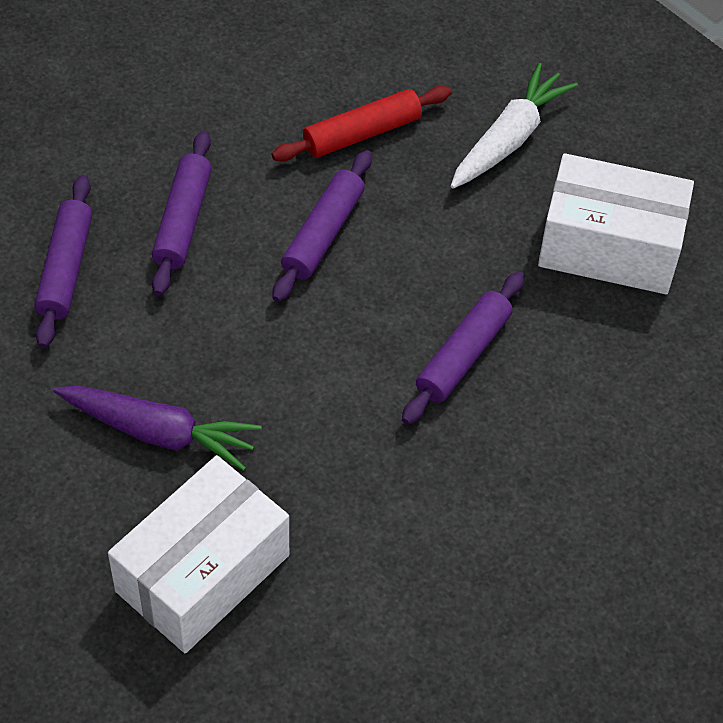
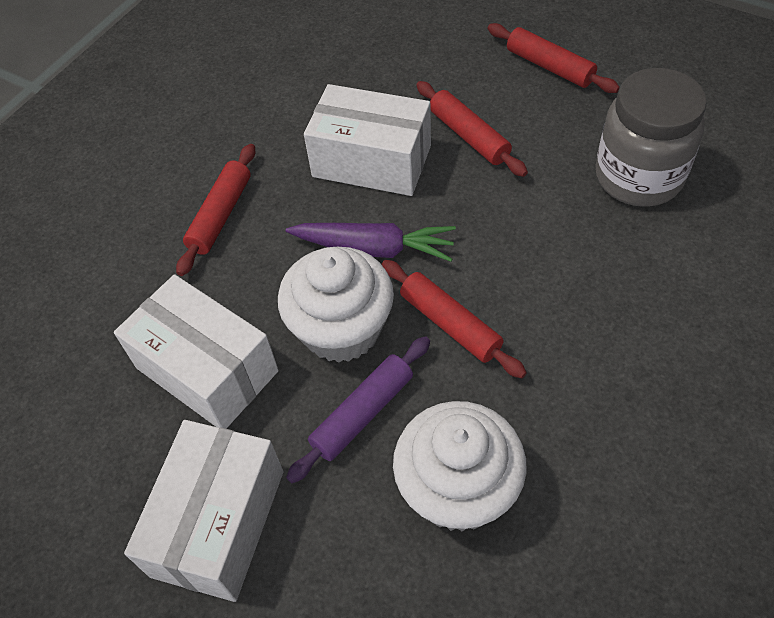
grey jar: 0 -> 1
purple rolling pin: 4 -> 1
red rolling pin: 1 -> 4
white box: 2 -> 3
white carrot: 1 -> 0
white cupcake: 0 -> 2

